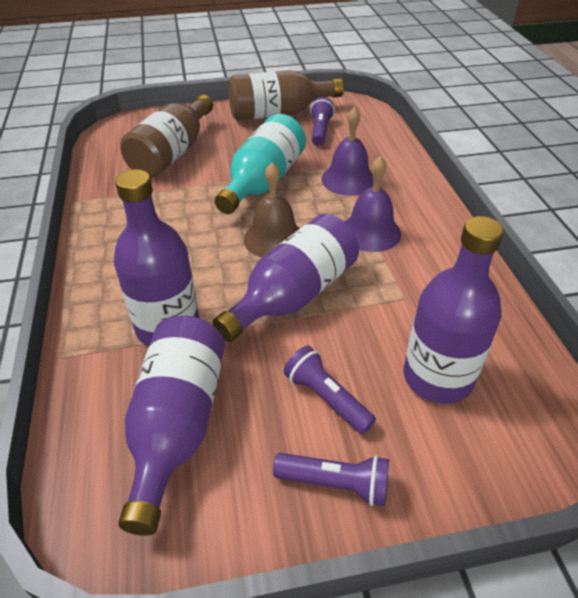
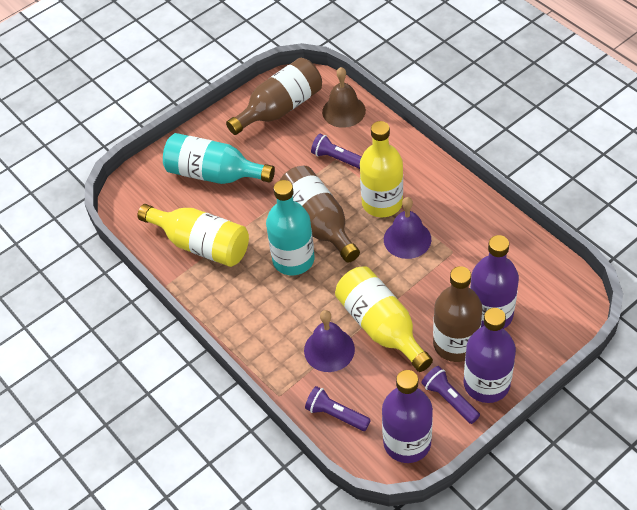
brown bottle: 2 -> 3
purple bottle: 4 -> 3
turquoise bottle: 1 -> 2
yellow bottle: 0 -> 3

